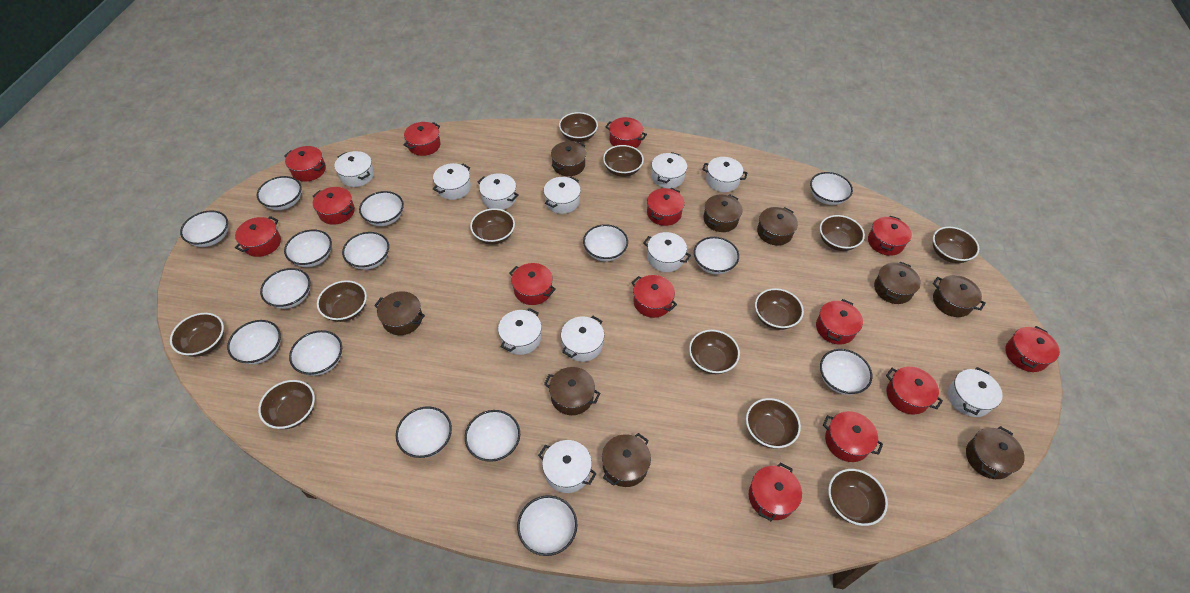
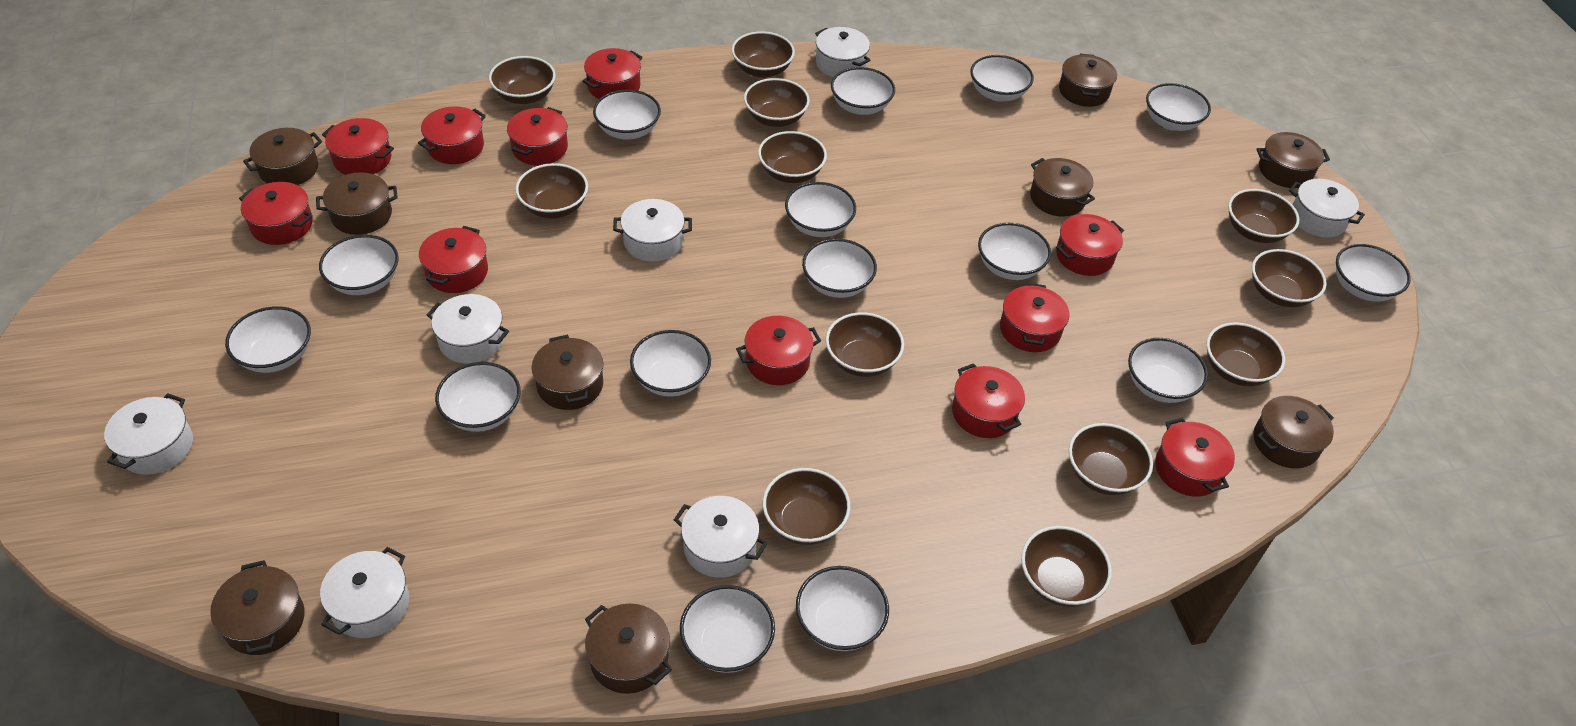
red pot: 14 -> 11
white pot: 11 -> 7

